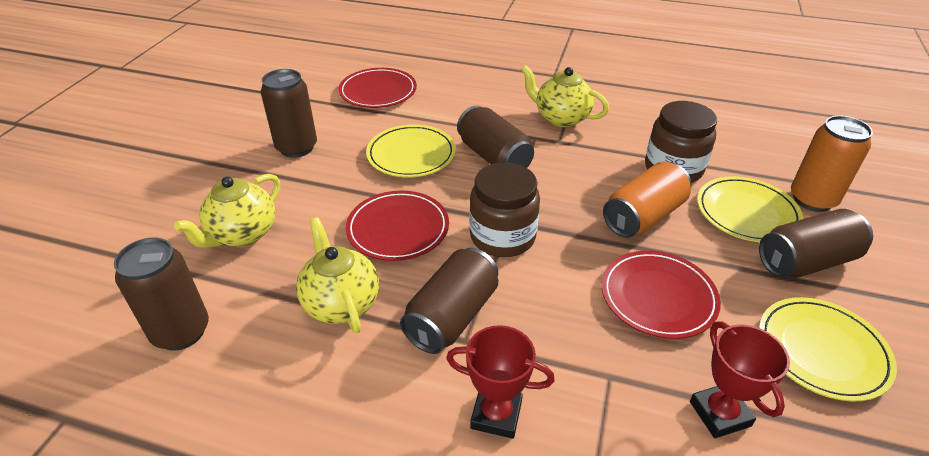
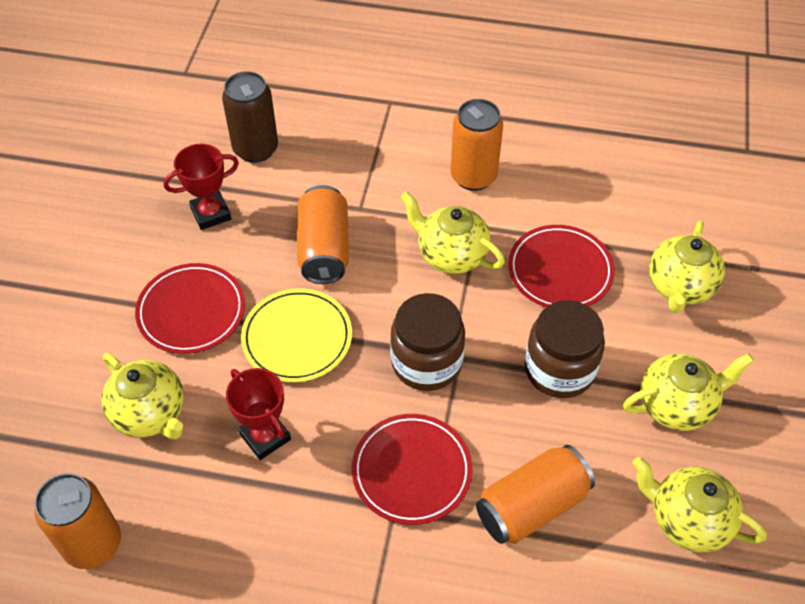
brown can: 5 -> 1
orange can: 2 -> 4
yellow plate: 3 -> 1
yellow teapot: 3 -> 5

